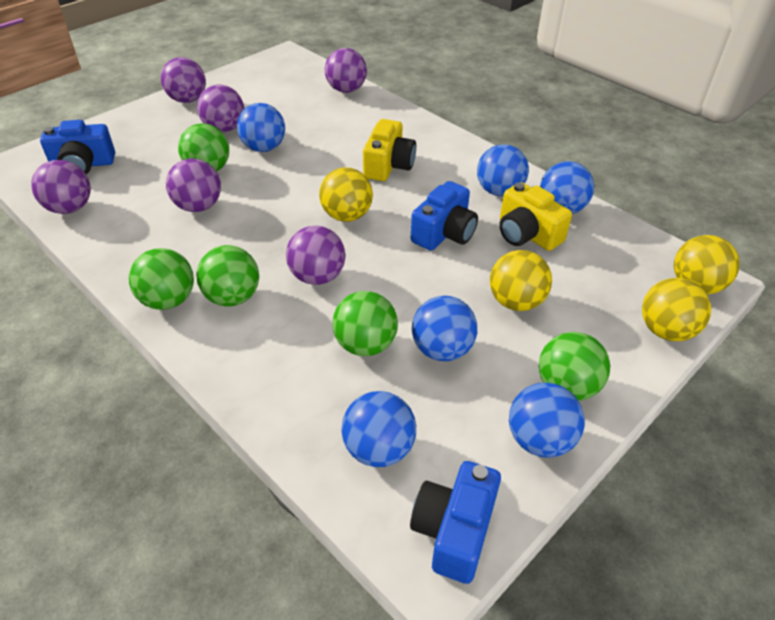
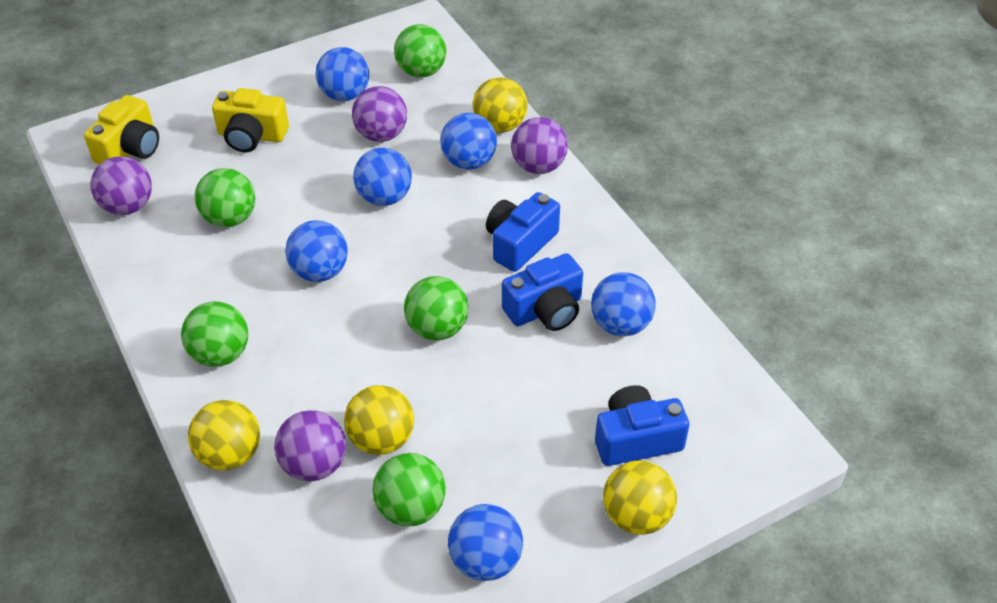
purple ball: 6 -> 4

